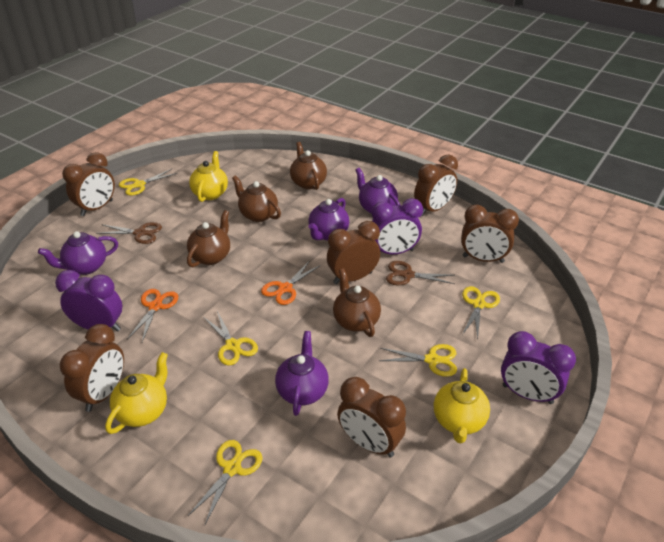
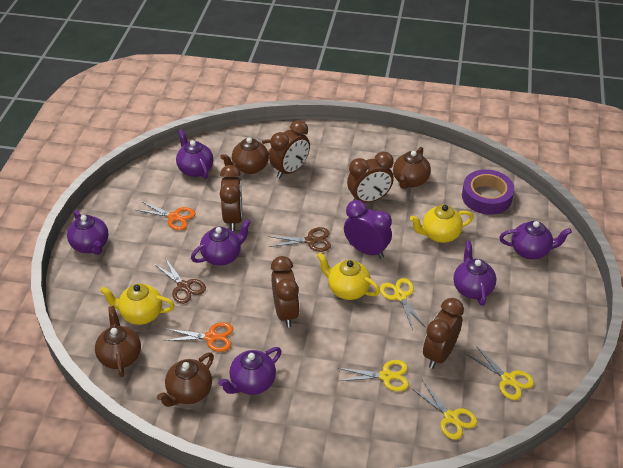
brown clock: 6 -> 5
purple clock: 3 -> 1
purple tape: 0 -> 1
purple teapot: 4 -> 6
yellow scissors: 5 -> 4

